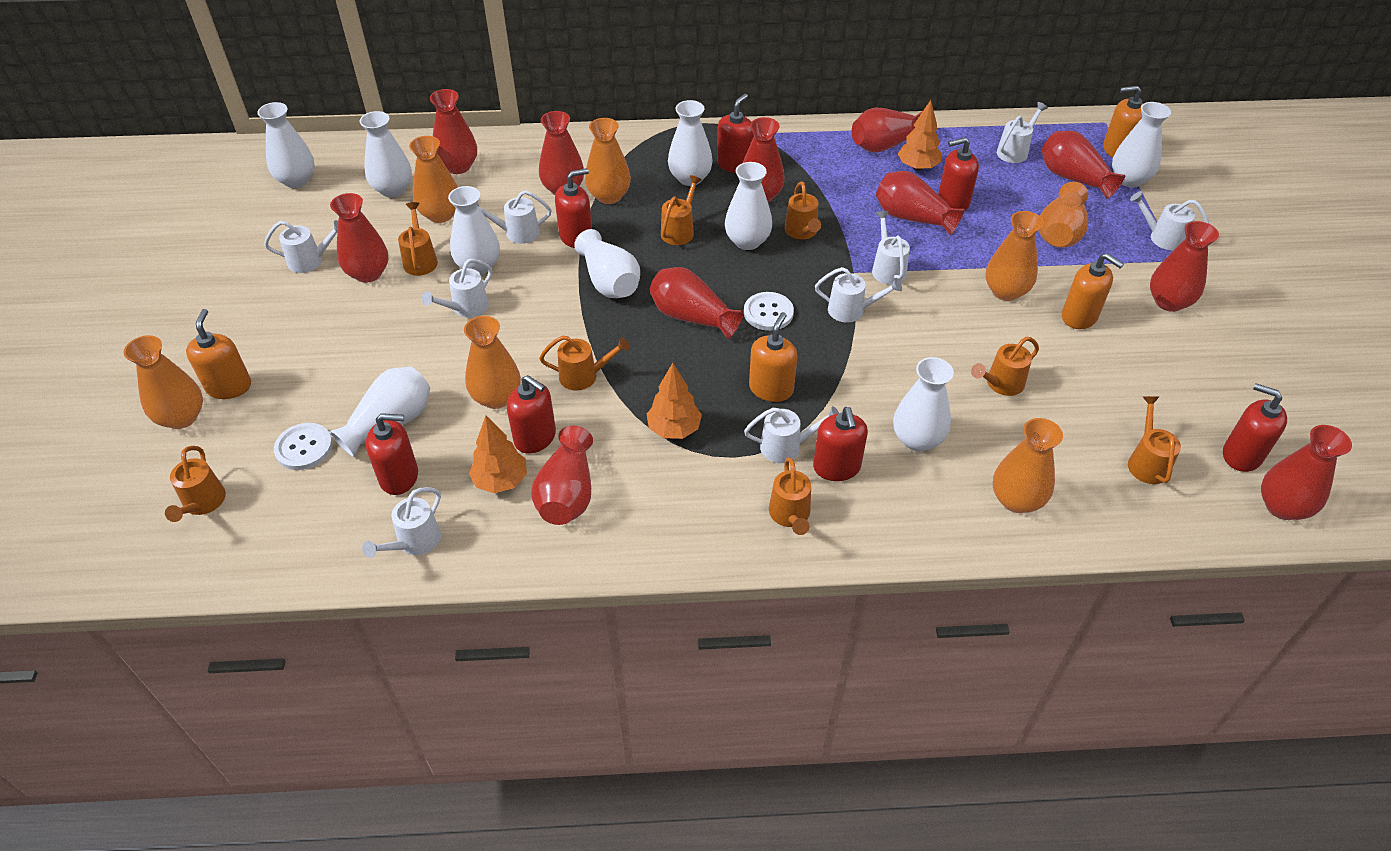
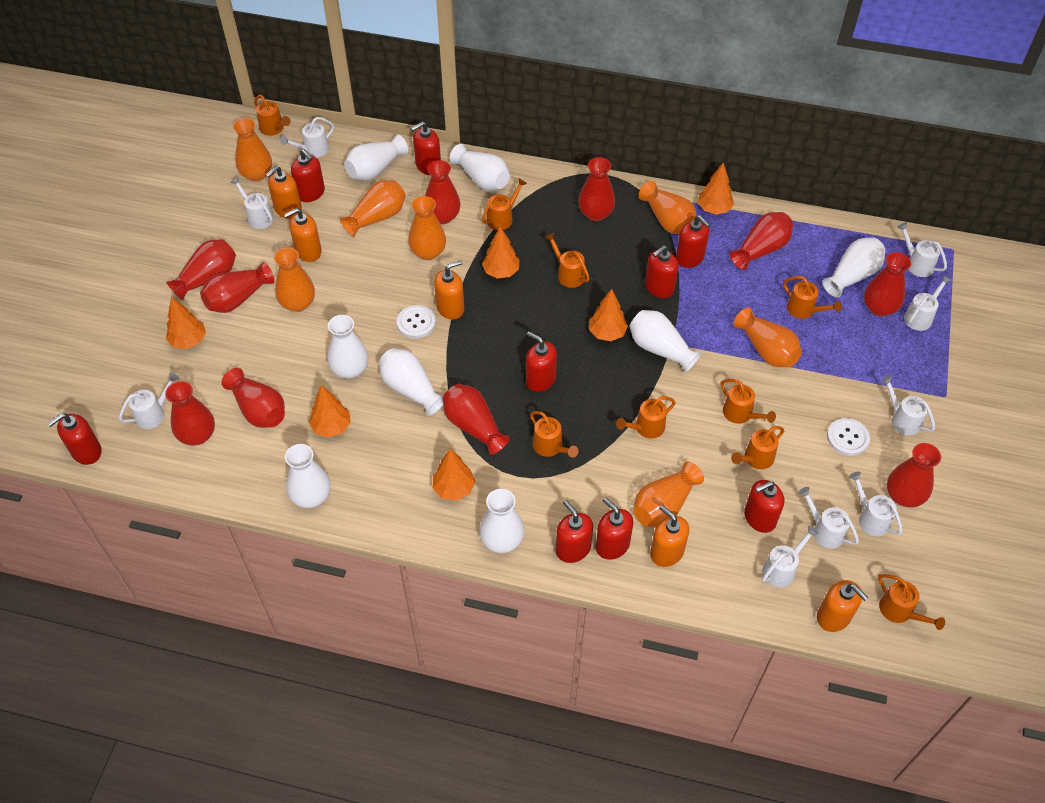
orange soap dispenser: 4 -> 5
orange tree: 3 -> 6
orange watering can: 8 -> 9
red soap dispenser: 7 -> 9
red vase: 11 -> 10
white vase: 9 -> 8

